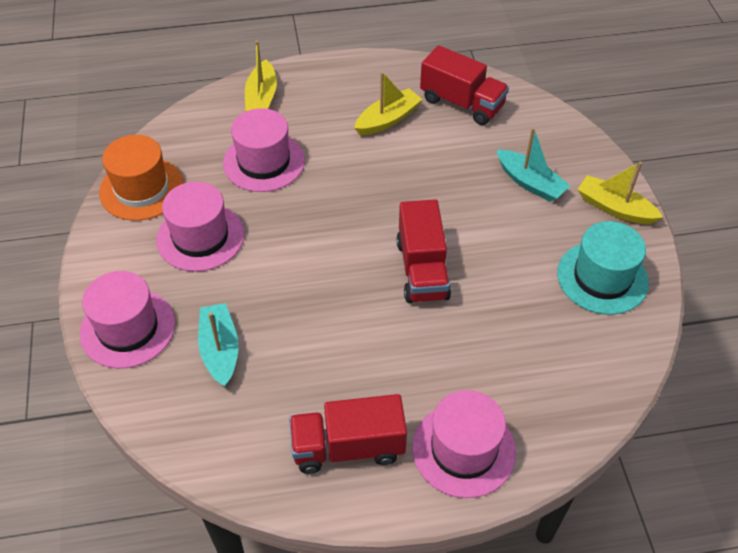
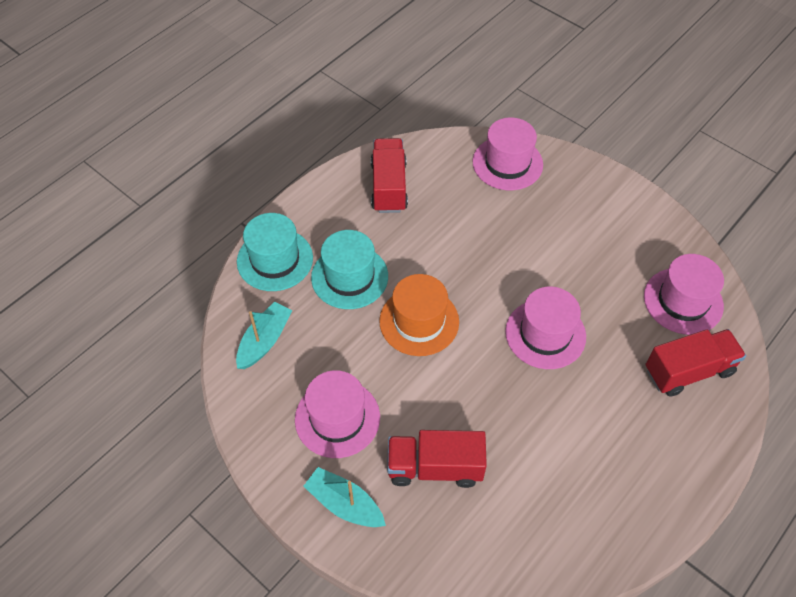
turquoise hat: 1 -> 2
yellow boat: 3 -> 0

